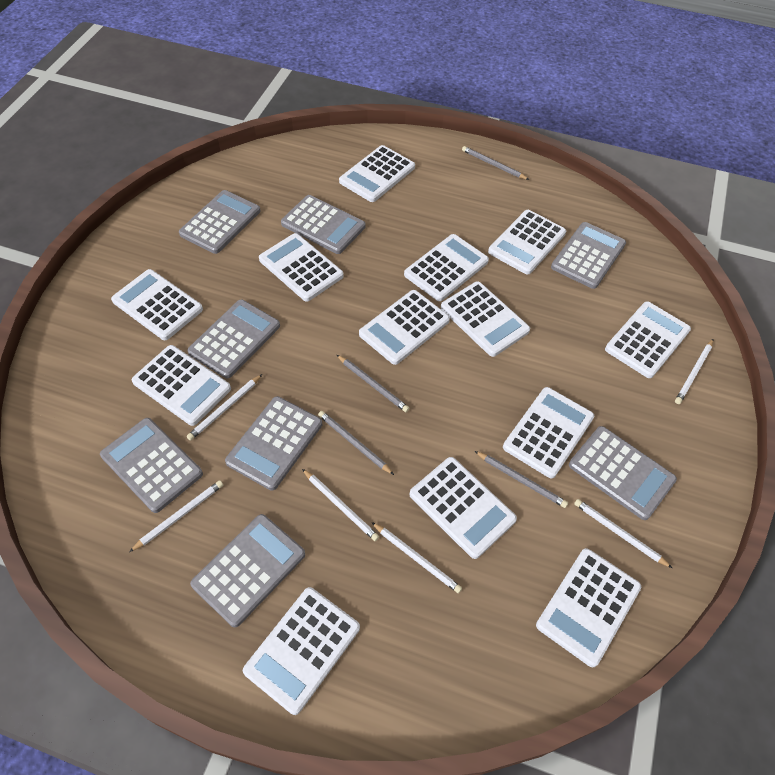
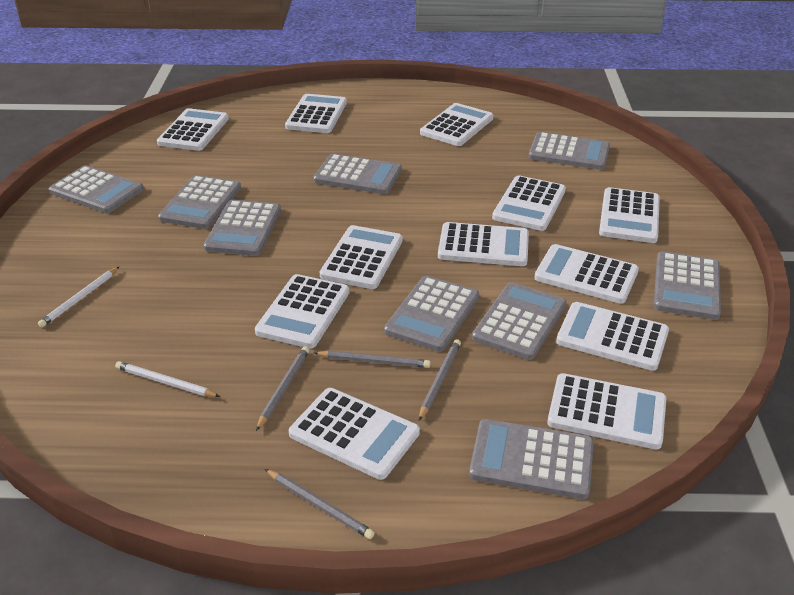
grey calculator: 8 -> 9
white calculator: 13 -> 12
white pencil: 6 -> 2

